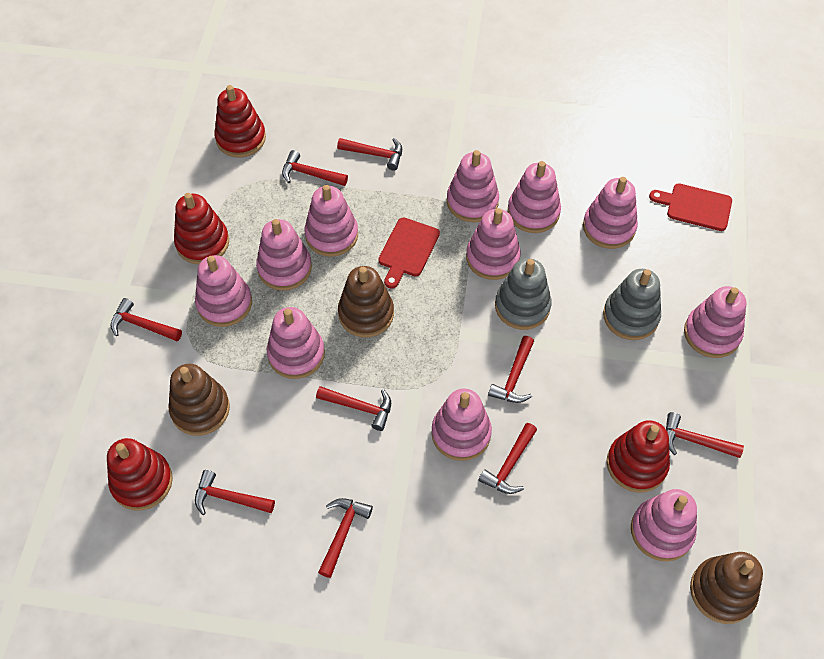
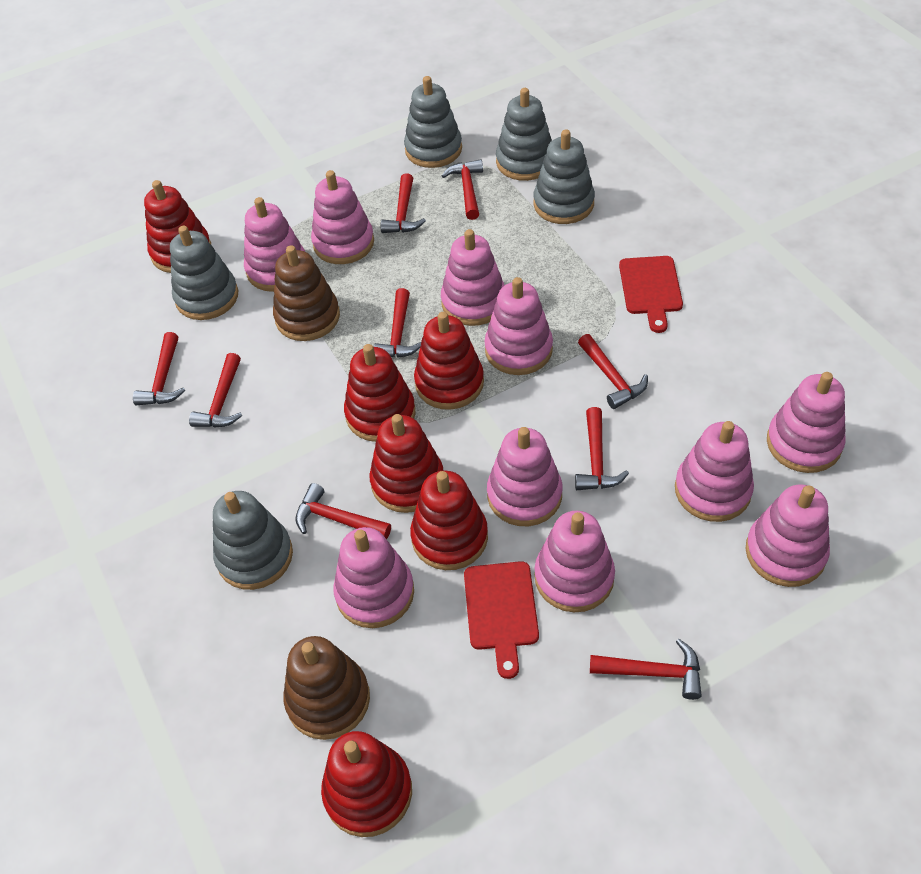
brown stacking toy: 3 -> 2
grey stacking toy: 2 -> 5
pink stacking toy: 11 -> 10
red stacking toy: 4 -> 6

